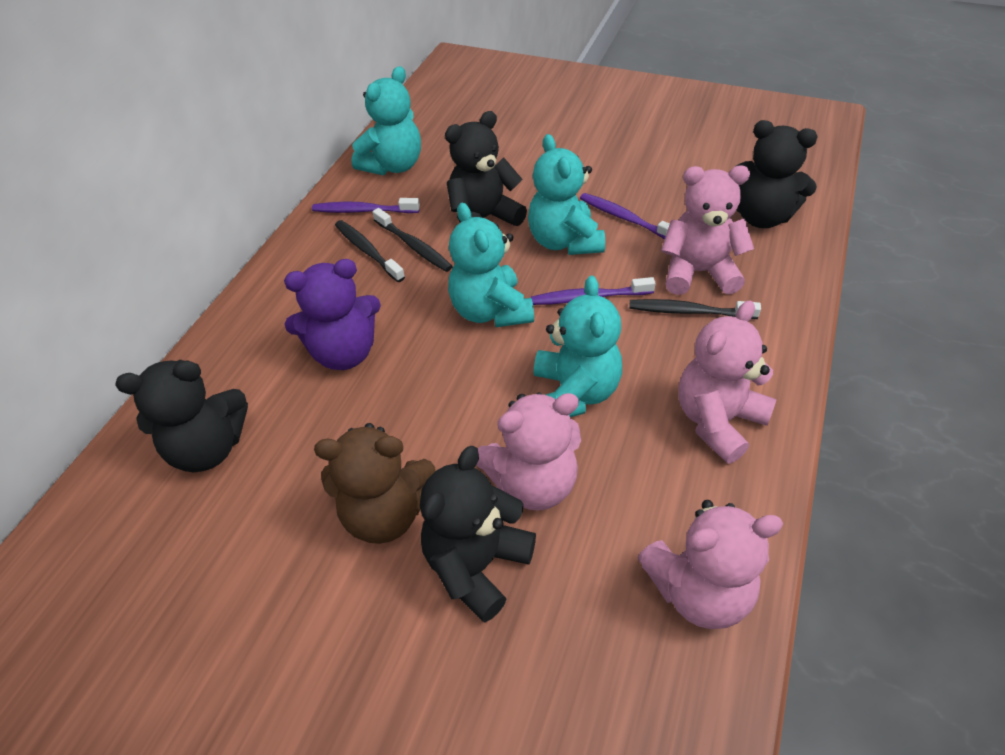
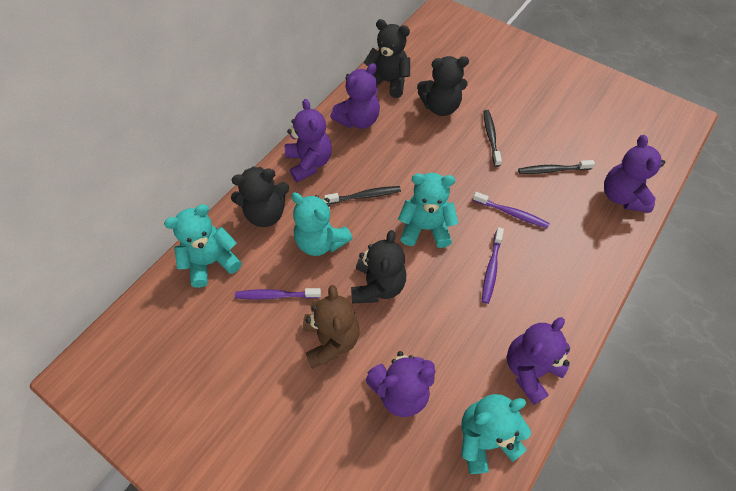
pink teddy bear: 4 -> 0
purple teddy bear: 1 -> 5

